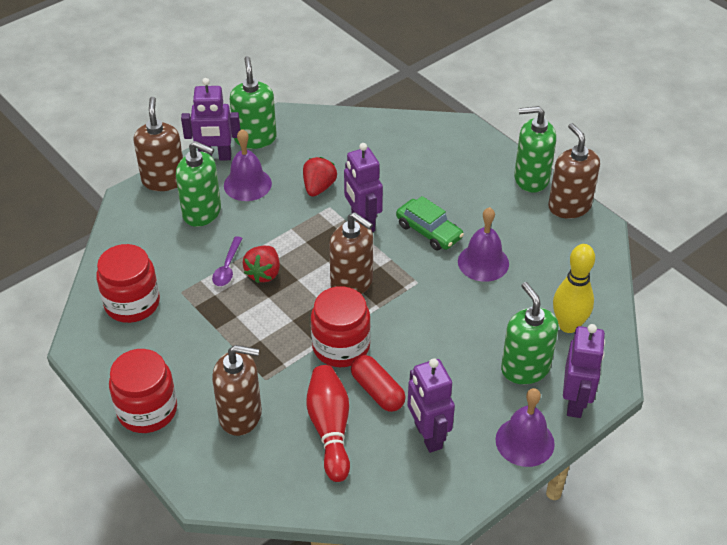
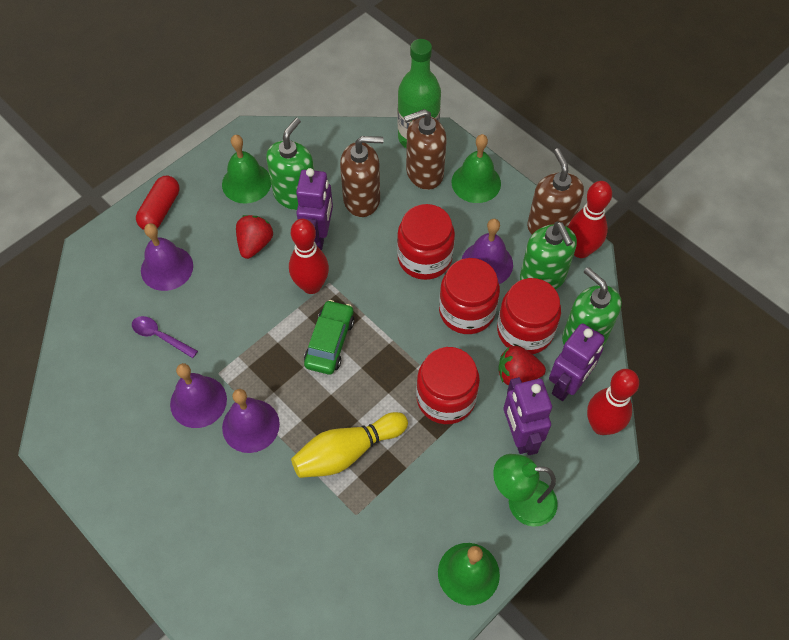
brown soap dispenser: 4 -> 3
green bell: 0 -> 3
green bottle: 0 -> 1
green lamp: 0 -> 1
green soap dispenser: 4 -> 3
purple bell: 3 -> 4
purple robot: 4 -> 3
red bowling pin: 1 -> 3
red jar: 3 -> 4

